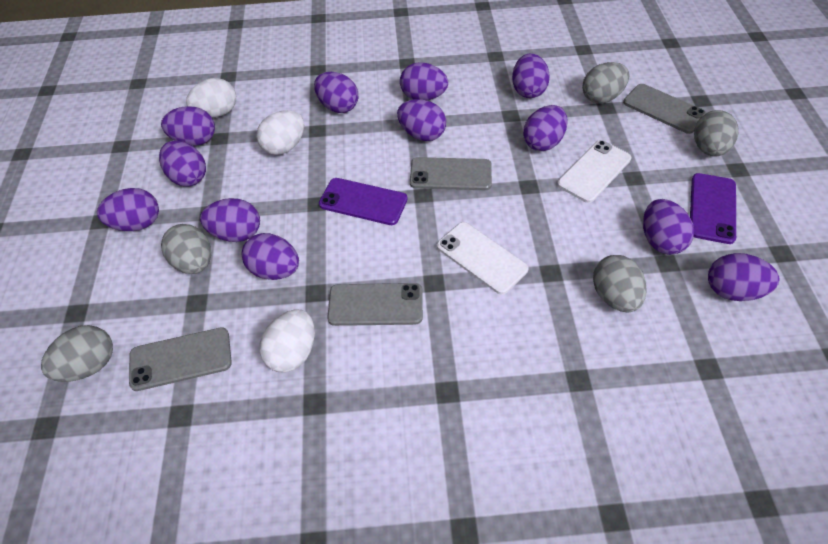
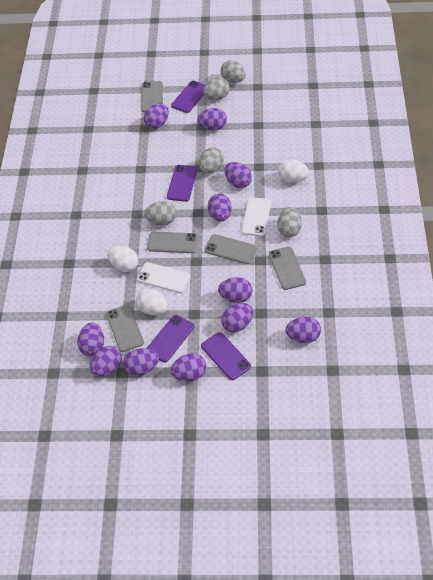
grey phone: 4 -> 5
purple egg: 12 -> 11
purple phone: 2 -> 4

